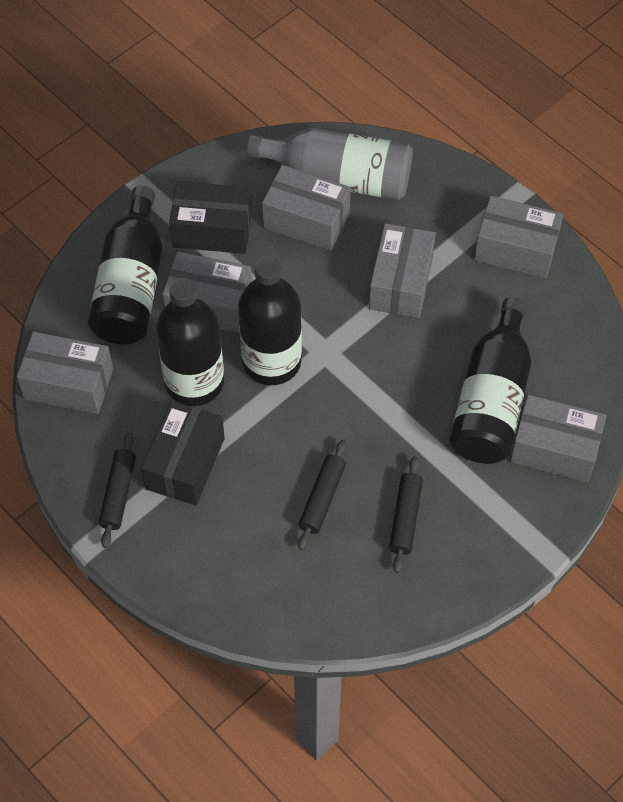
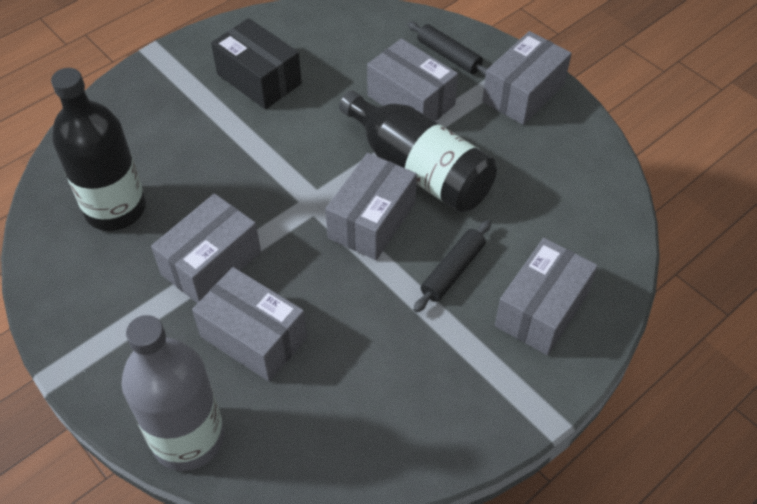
black bottle: 4 -> 2
black box: 2 -> 1
black rolling pin: 3 -> 2

